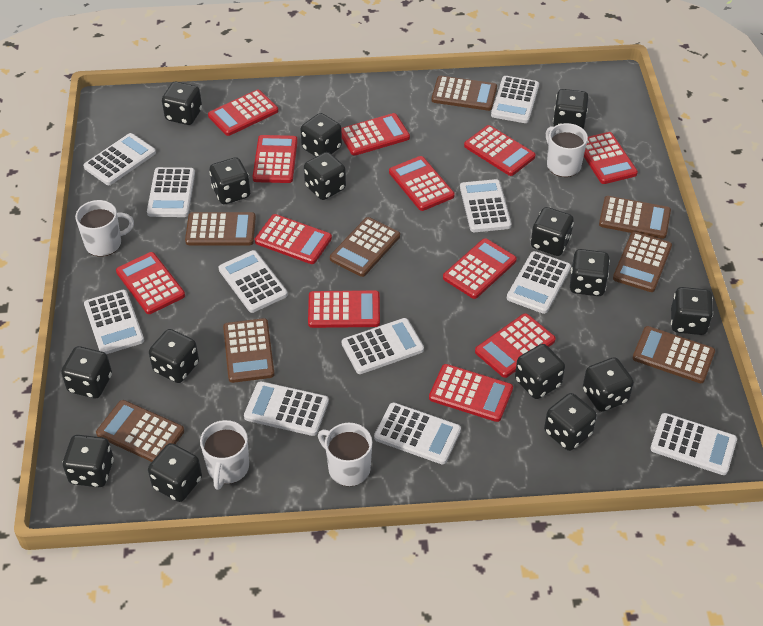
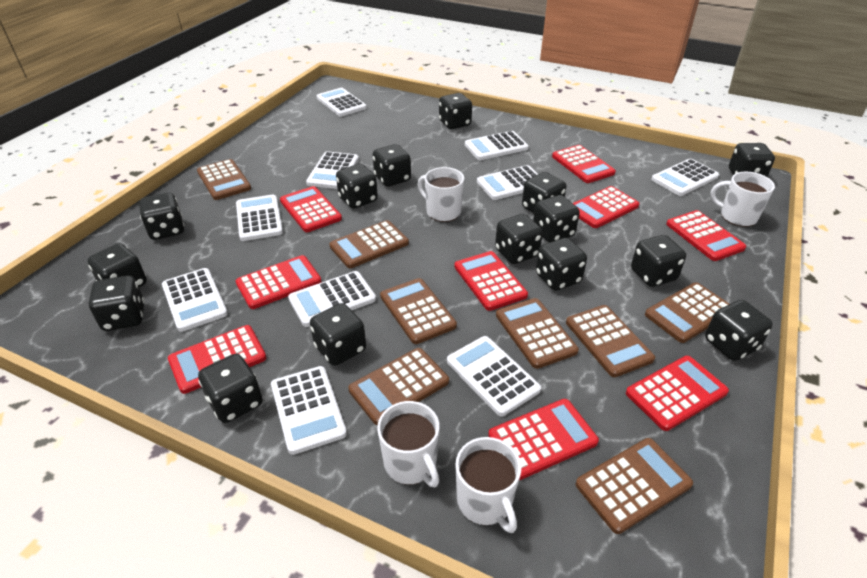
red calculator: 12 -> 9
white calculator: 11 -> 10

